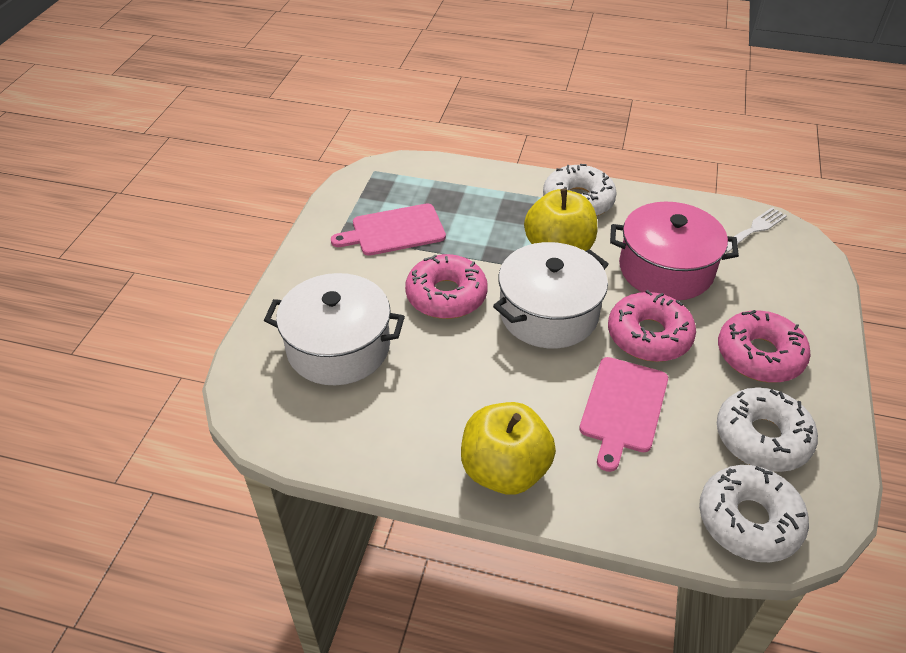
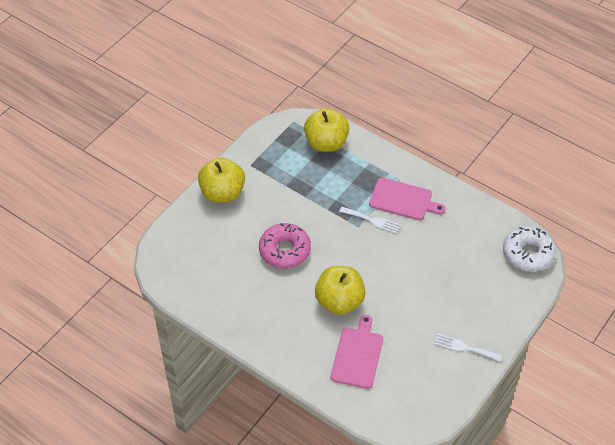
pink donut: 3 -> 1
pink pot: 1 -> 0
white donut: 3 -> 1
white fork: 1 -> 2
white pot: 2 -> 0
yellow apple: 2 -> 3

